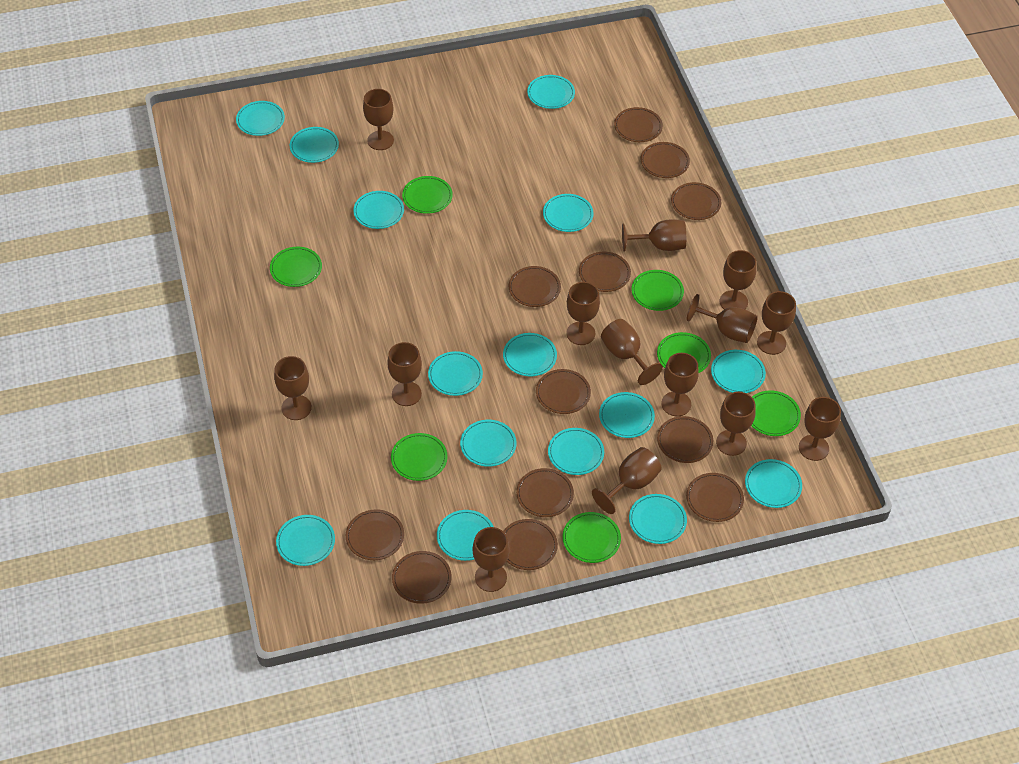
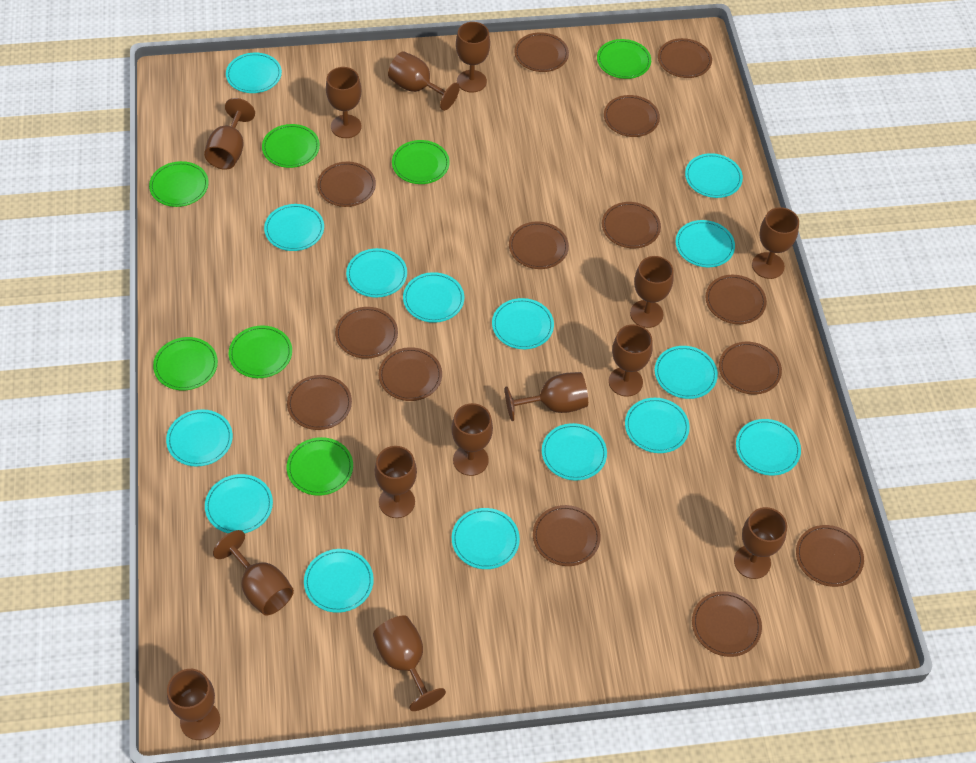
brown plate: 12 -> 14

